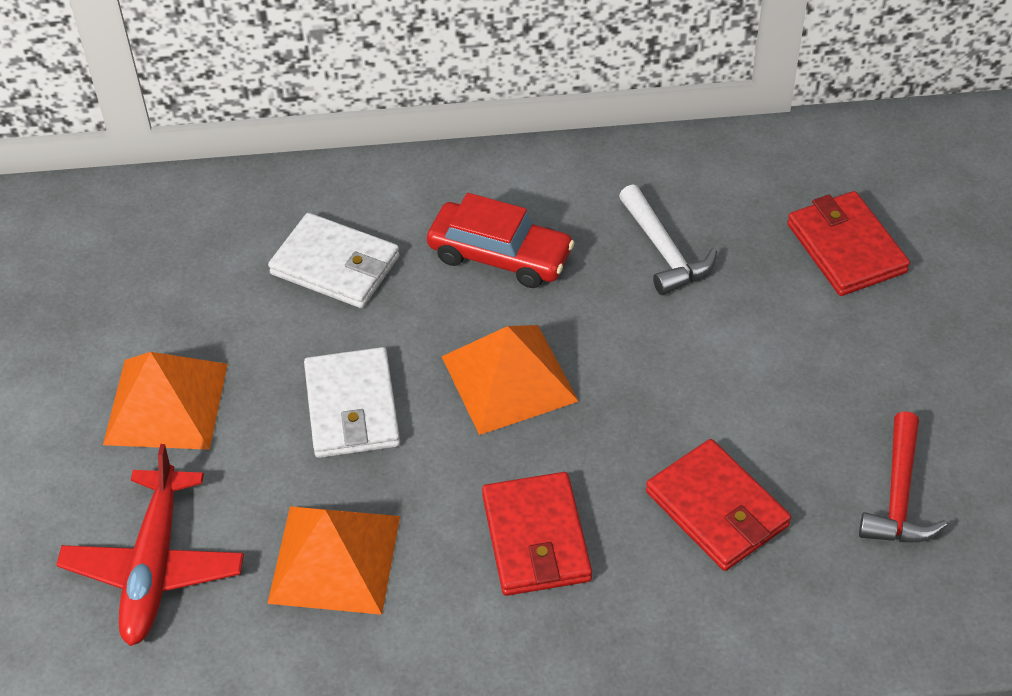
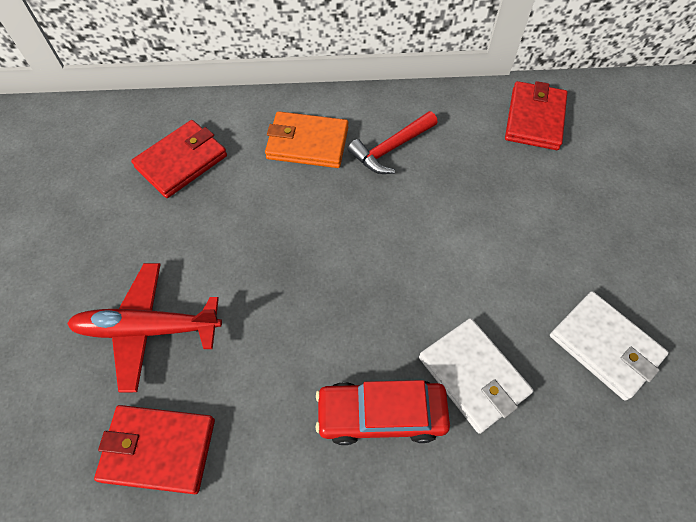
orange pyramid: 3 -> 0
orange wallet: 0 -> 1
white hammer: 1 -> 0

